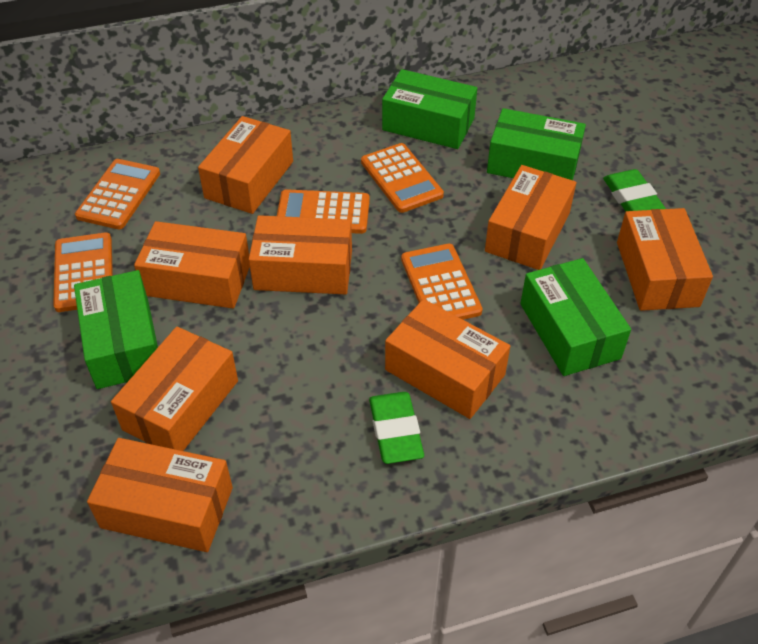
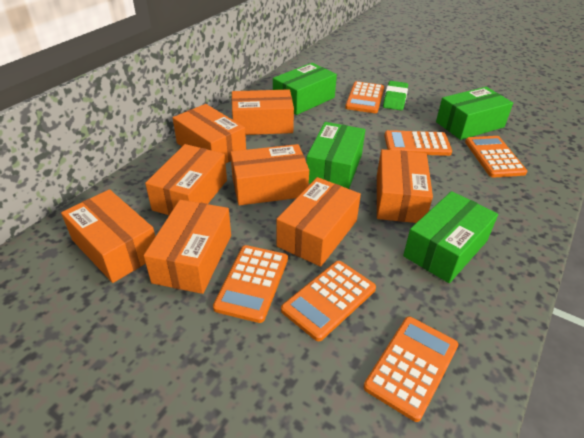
green eraser: 2 -> 1
orange calculator: 5 -> 6

